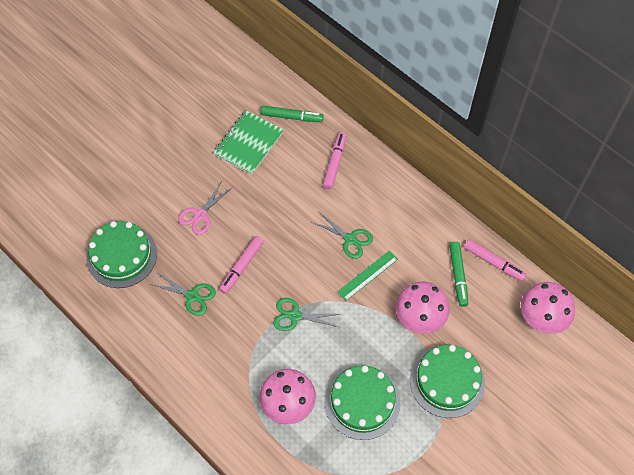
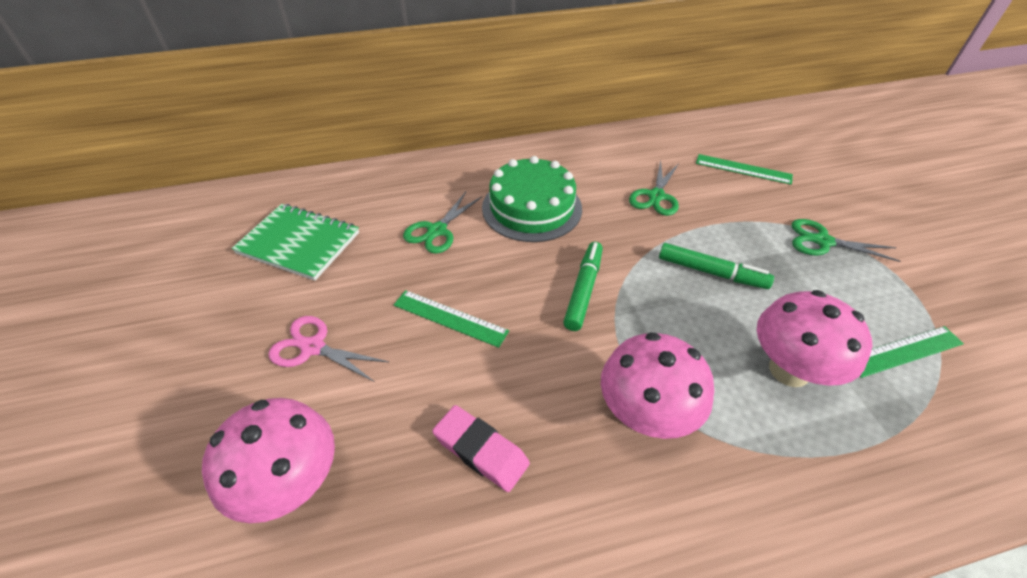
green cake: 3 -> 1
green ruler: 1 -> 3
pink eraser: 0 -> 1
pink marker: 3 -> 0

